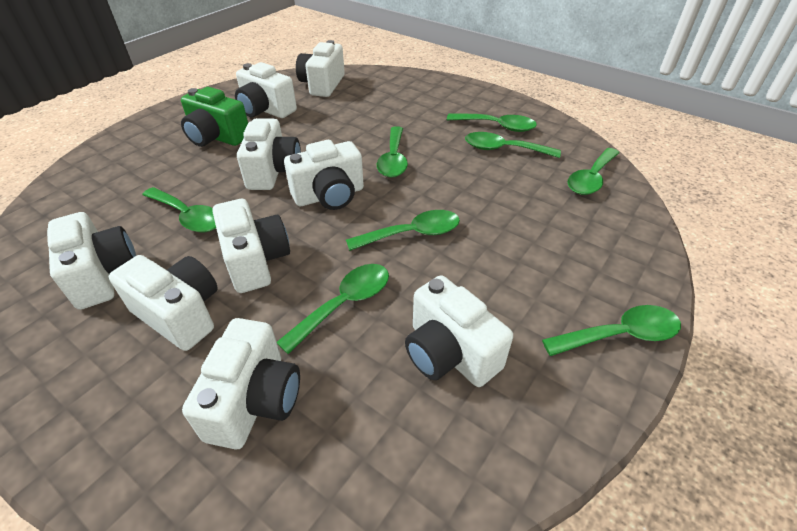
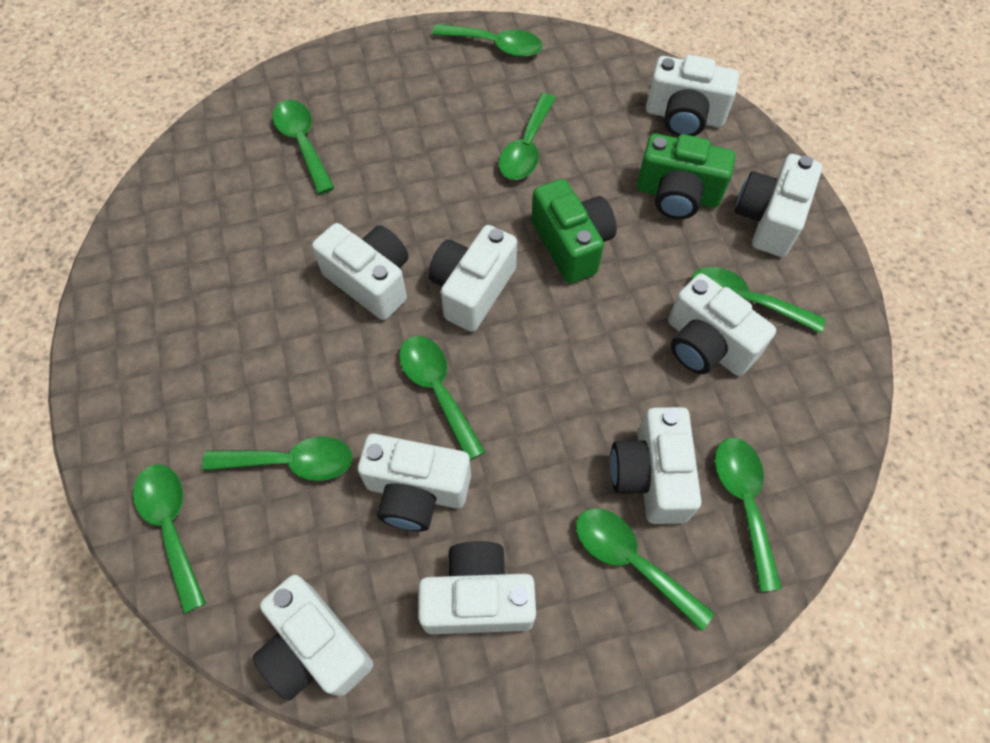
green camera: 1 -> 2
green spoon: 8 -> 9

